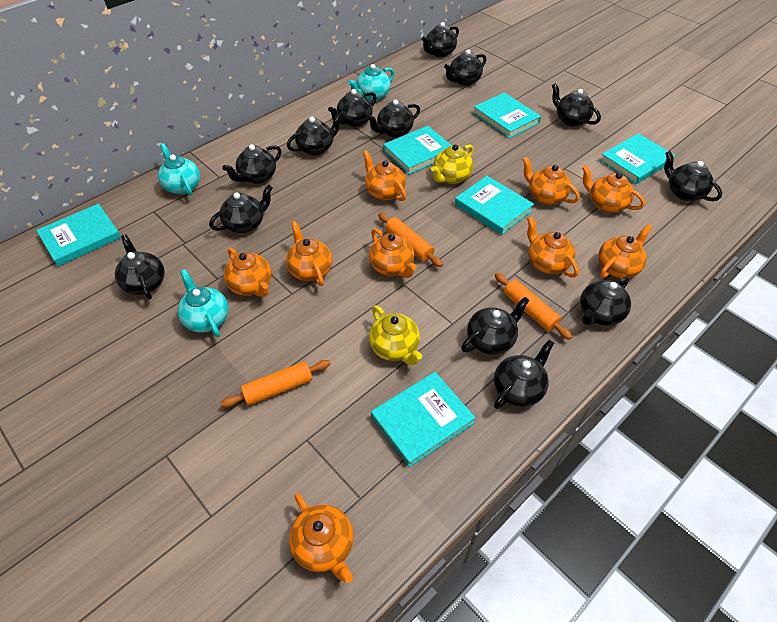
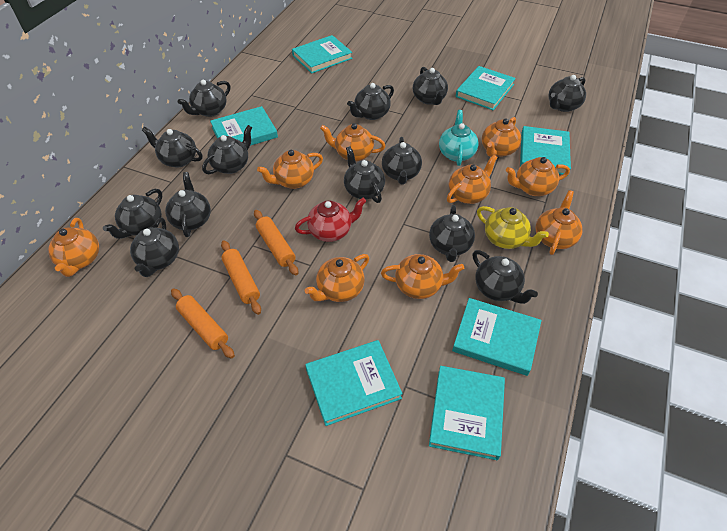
red teapot: 0 -> 1
turquoise book: 6 -> 7
turquoise teapot: 3 -> 1
yellow teapot: 2 -> 1

